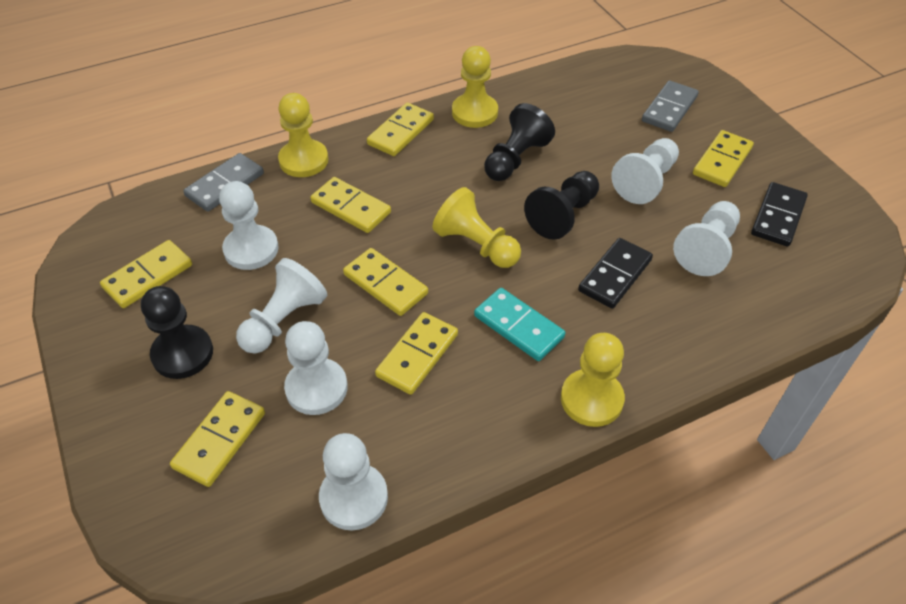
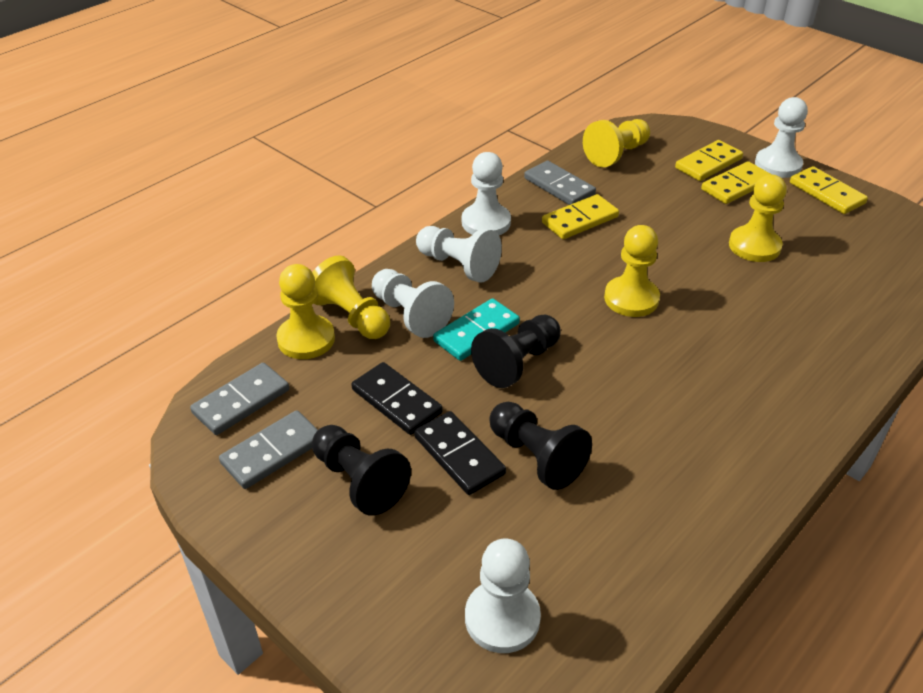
grey domino: 2 -> 3
white pawn: 6 -> 5
yellow domino: 7 -> 4
yellow pawn: 4 -> 5

